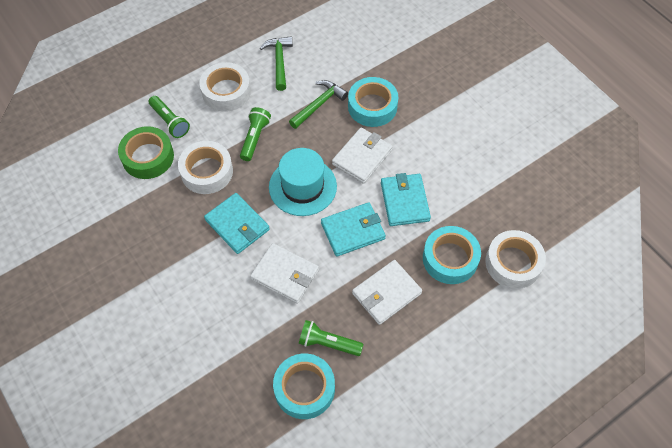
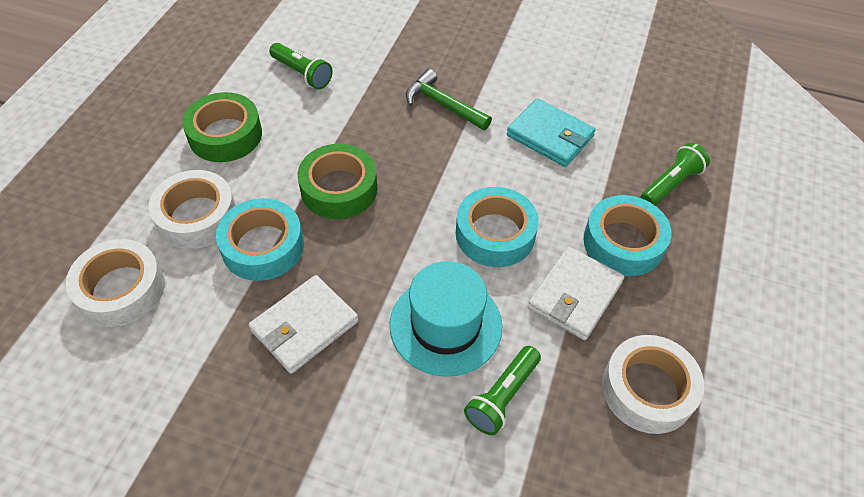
green hammer: 2 -> 1
green tape: 1 -> 2
turquoise wallet: 3 -> 1
white wallet: 3 -> 2

